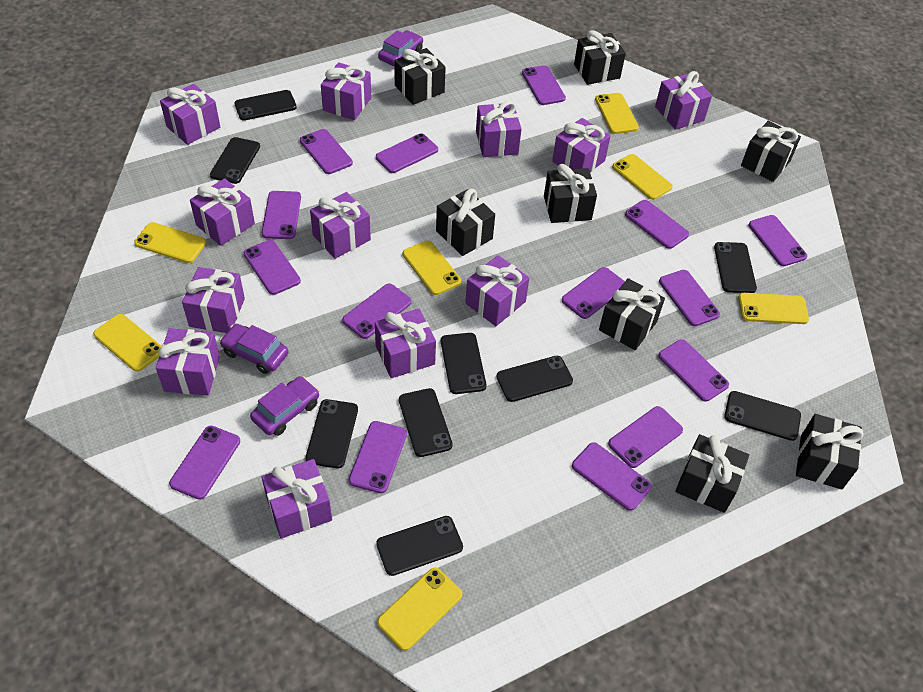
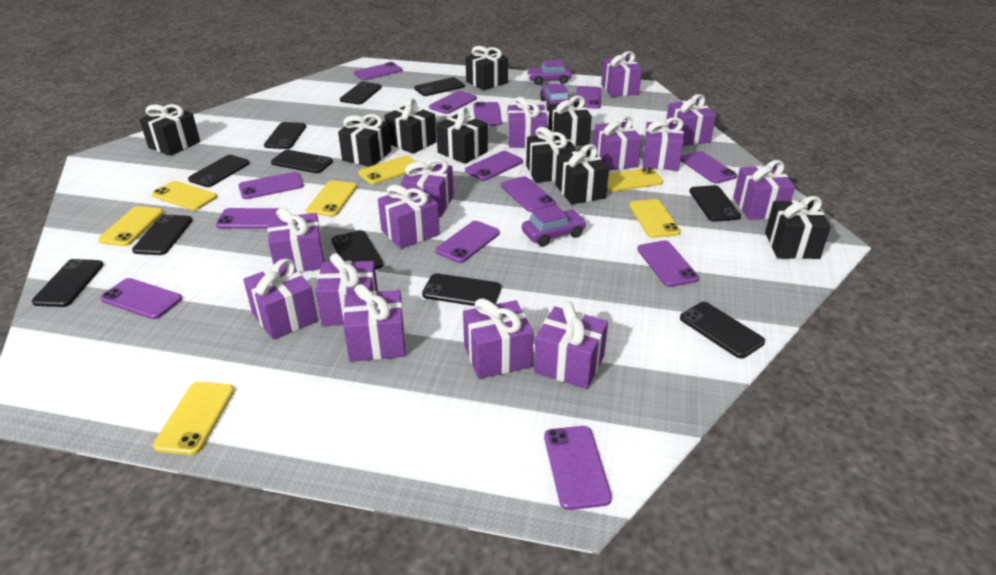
black gift: 8 -> 9
black phone: 9 -> 11
purple gift: 12 -> 14
purple phone: 15 -> 13

